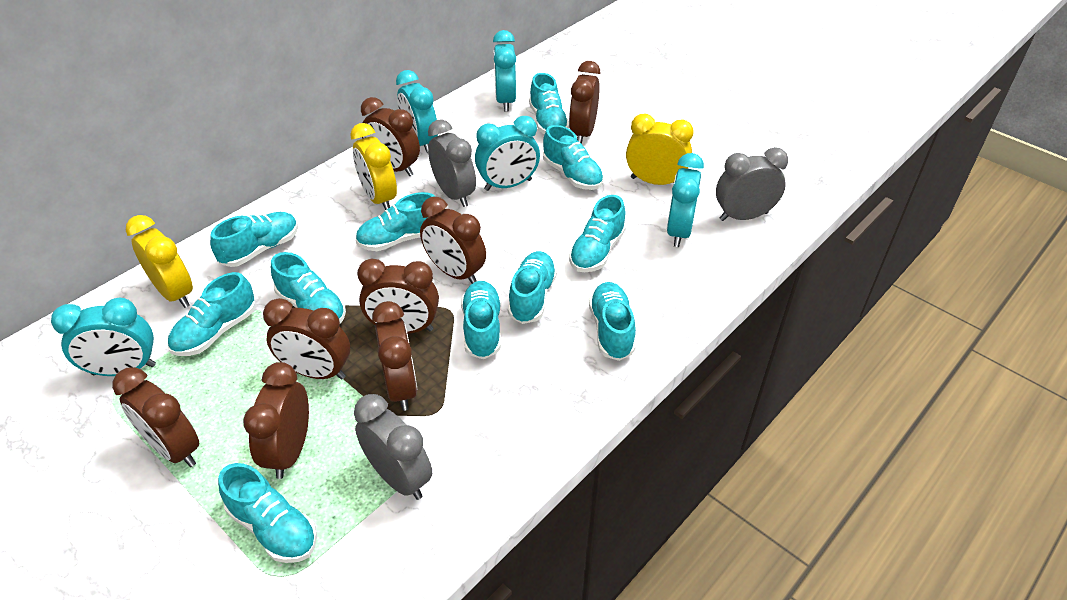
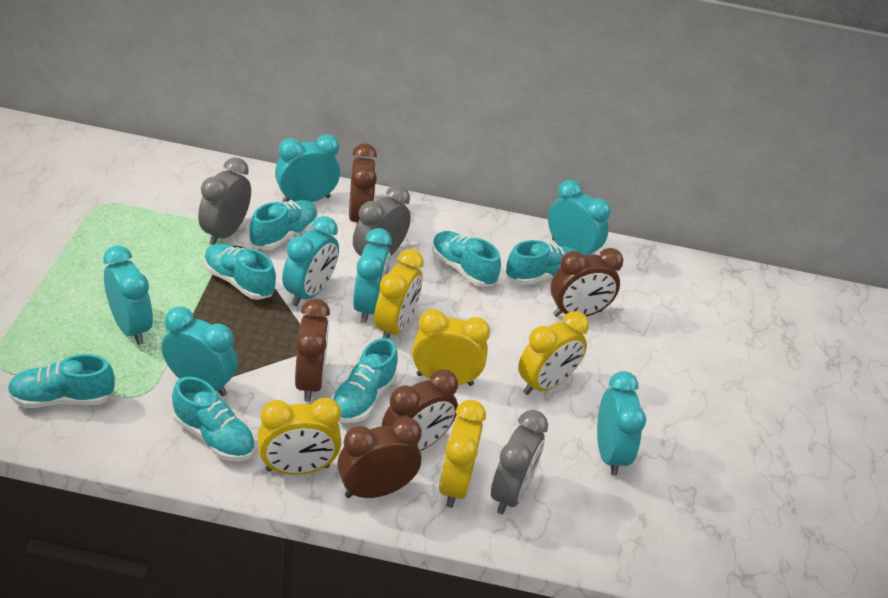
brown clock: 8 -> 5
turquoise clock: 5 -> 7
turquoise shoe: 11 -> 7
yellow clock: 3 -> 5

